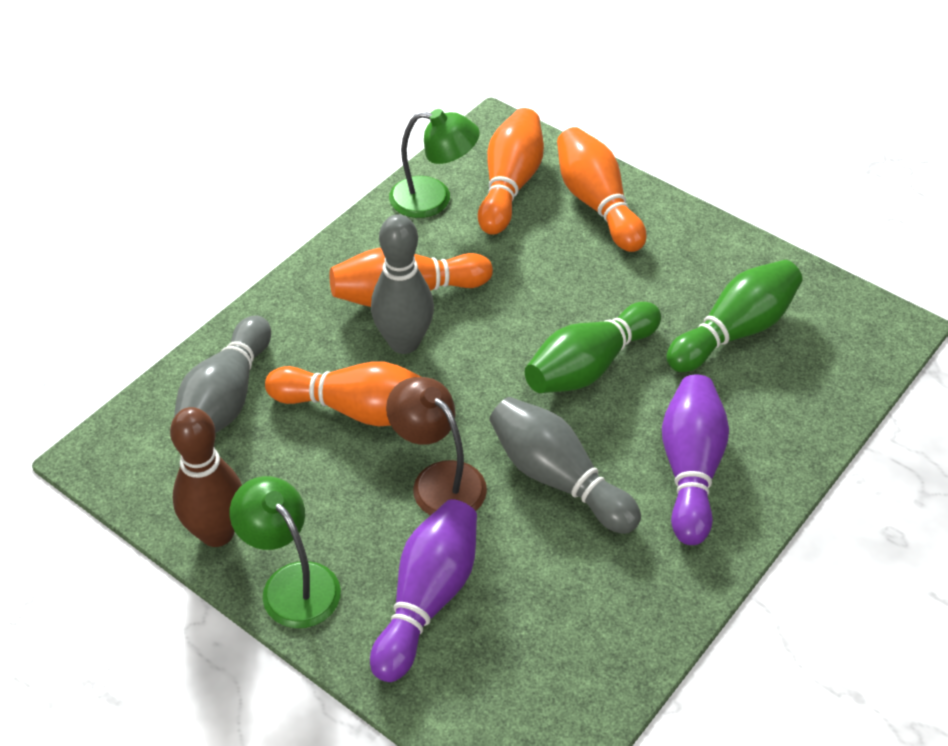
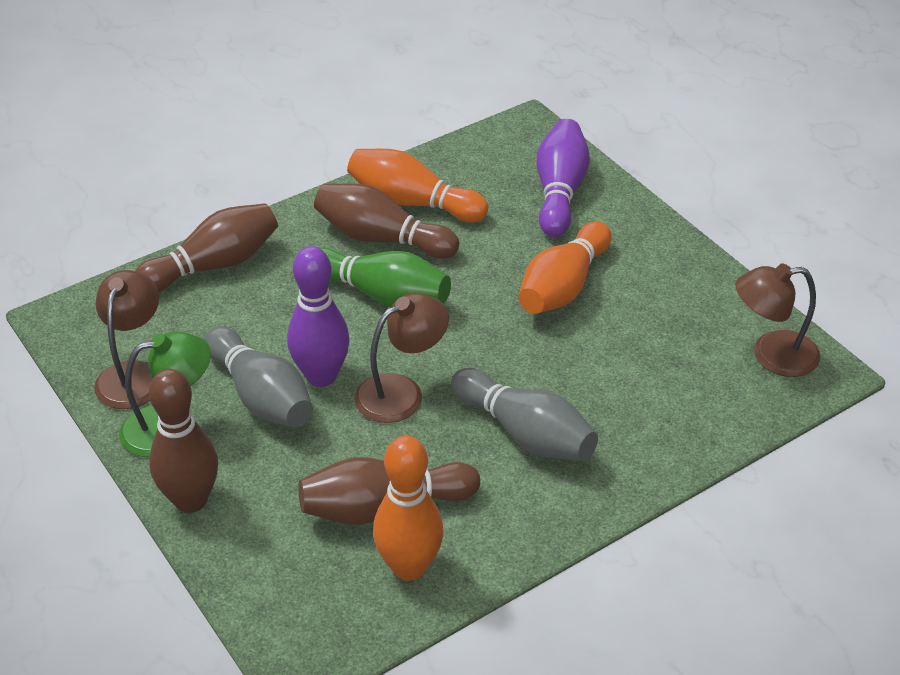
brown bowling pin: 1 -> 4
brown lamp: 1 -> 3
green bowling pin: 2 -> 1
green lamp: 2 -> 1
grey bowling pin: 3 -> 2
orange bowling pin: 4 -> 3

